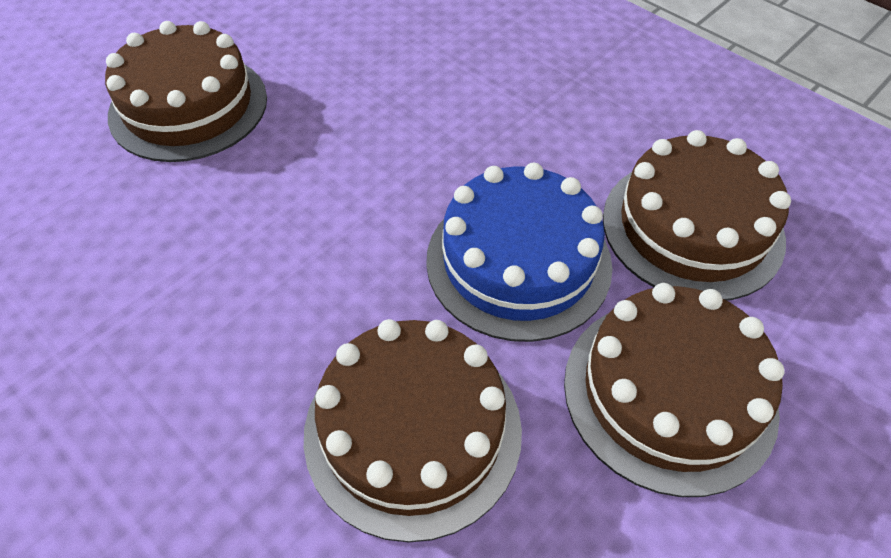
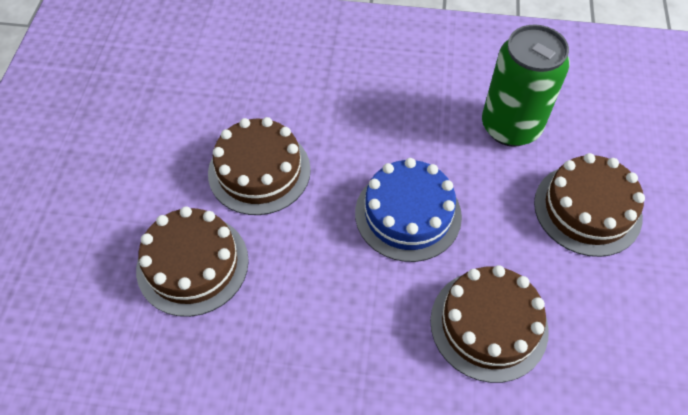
green can: 0 -> 1

